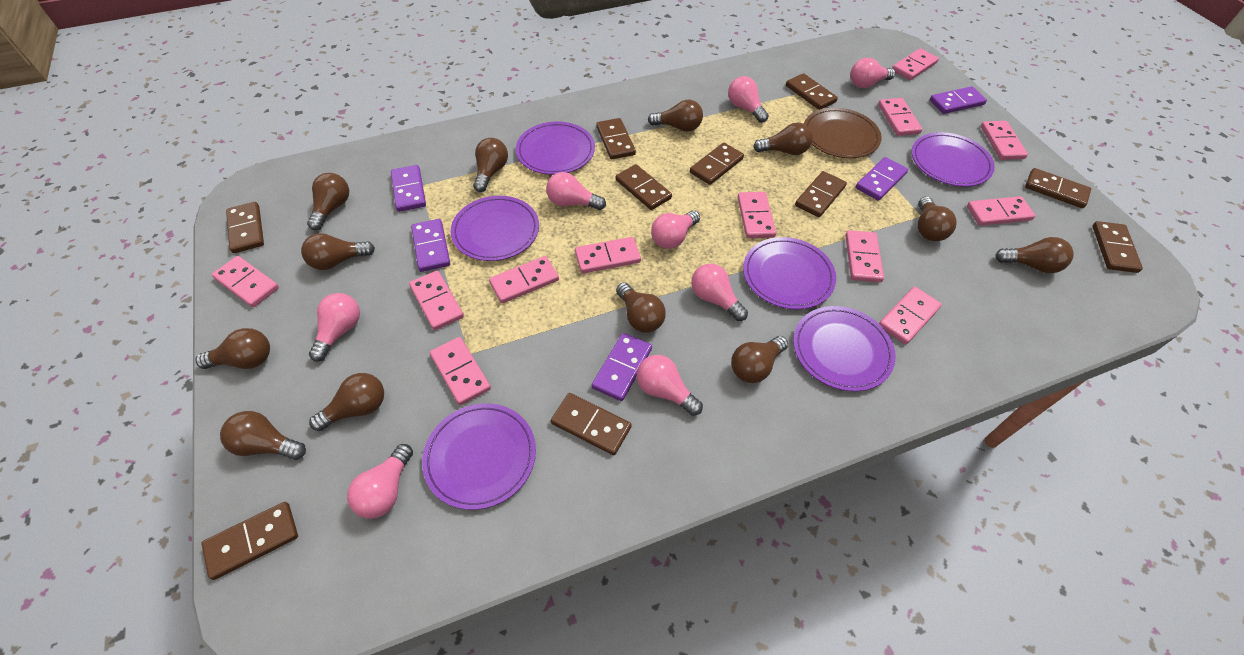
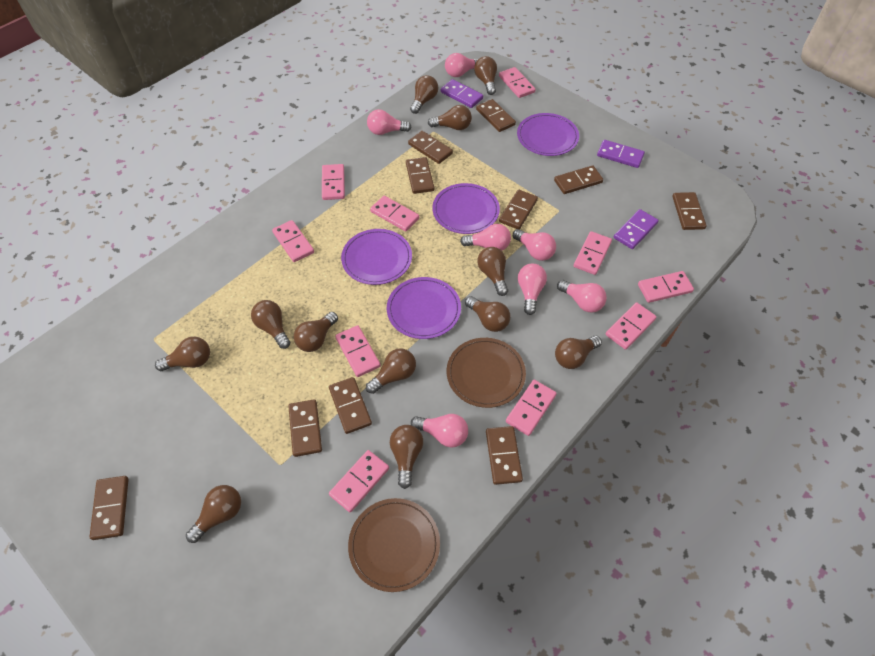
brown plate: 1 -> 2
pink domino: 12 -> 10
pink light bulb: 8 -> 7
purple domino: 5 -> 3
purple plate: 6 -> 4

